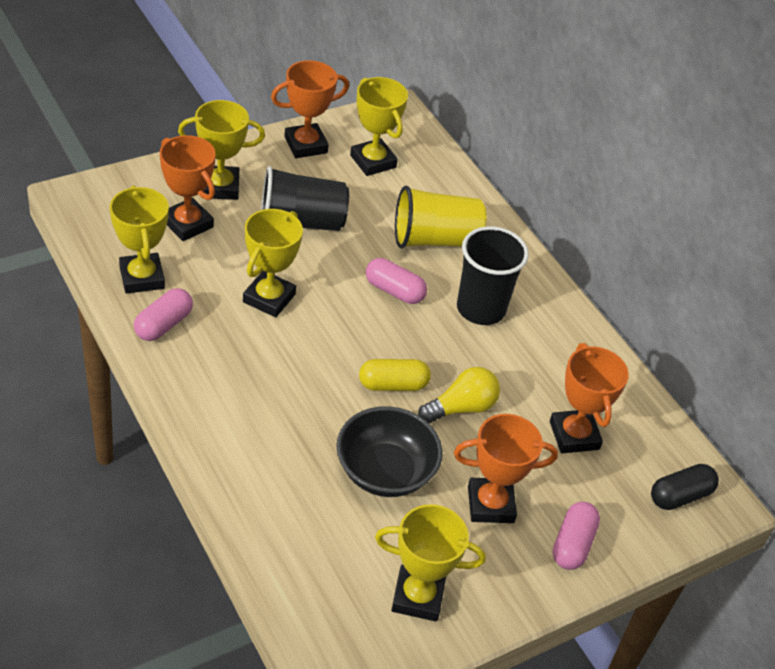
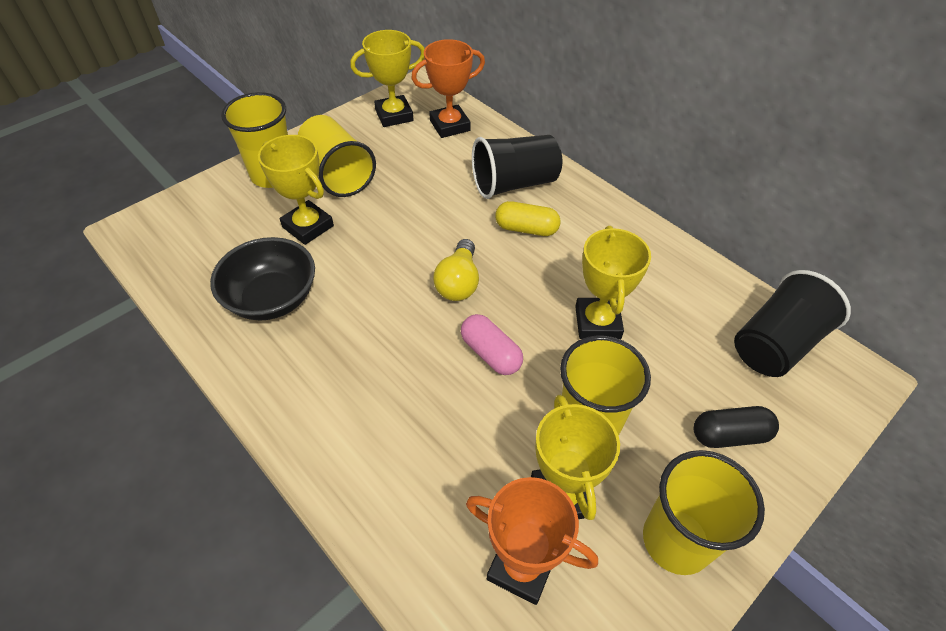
orange trophy: 4 -> 2
pink capsule: 3 -> 1
yellow cup: 1 -> 4
yellow trophy: 5 -> 4

